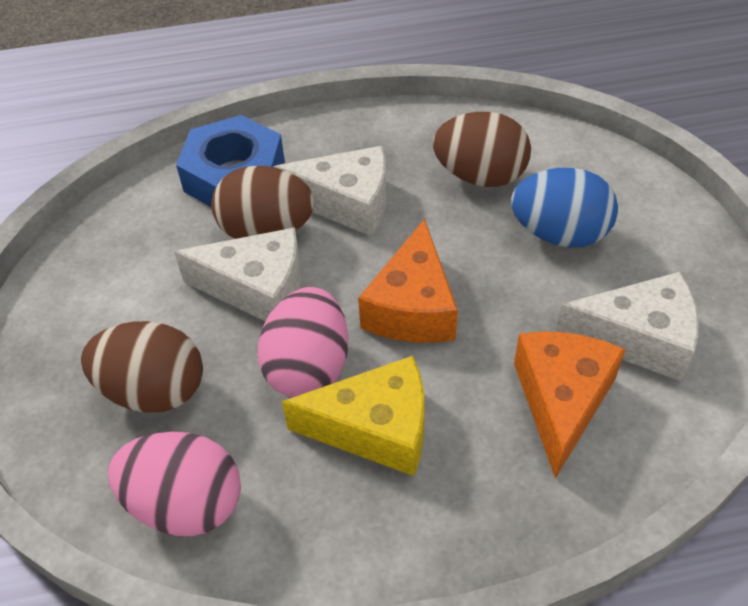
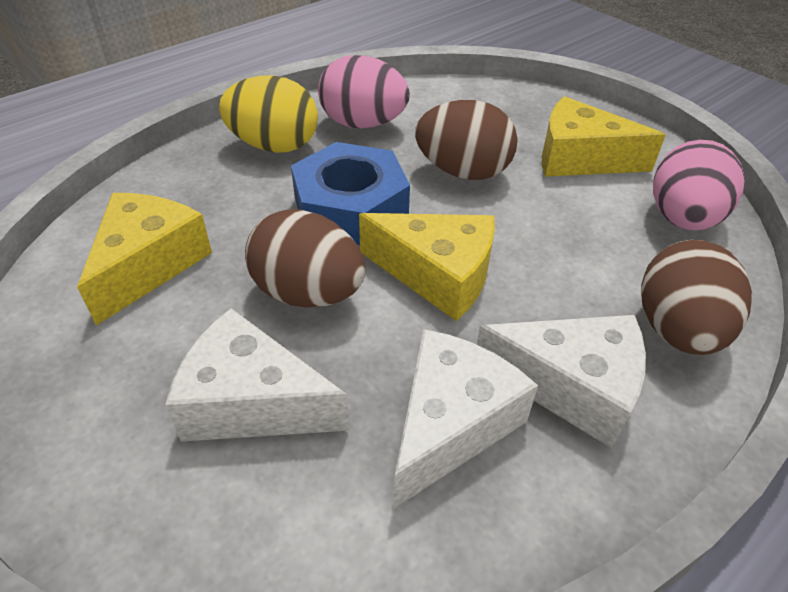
blue egg: 1 -> 0
orange cheese: 2 -> 0
yellow cheese: 1 -> 3
yellow egg: 0 -> 1

